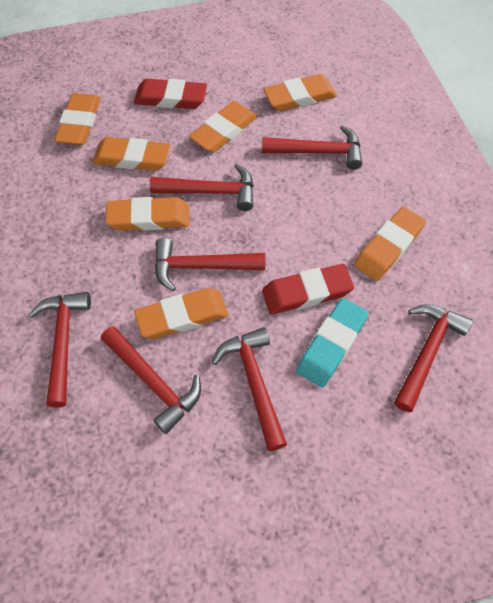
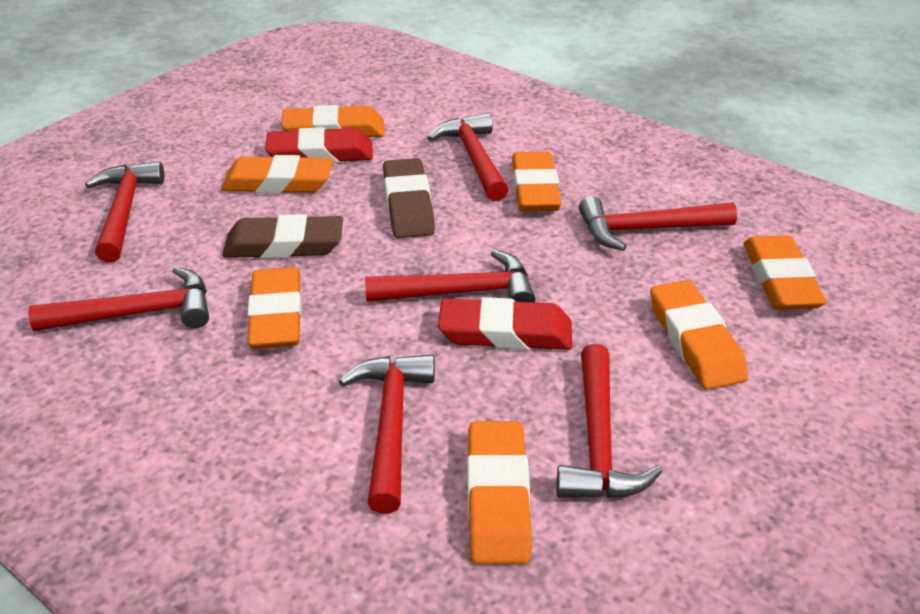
brown eraser: 0 -> 2
turquoise eraser: 1 -> 0

